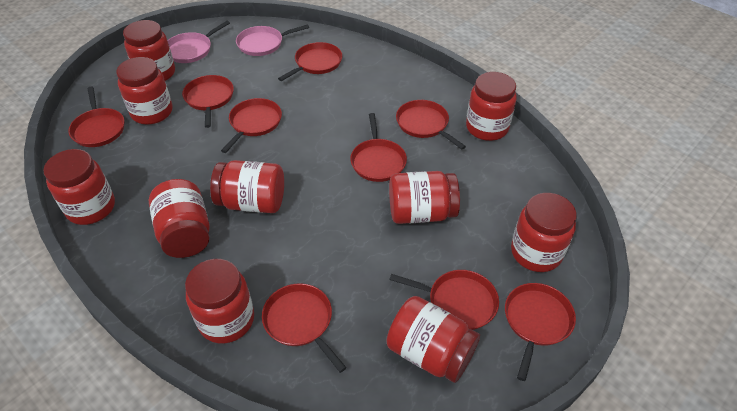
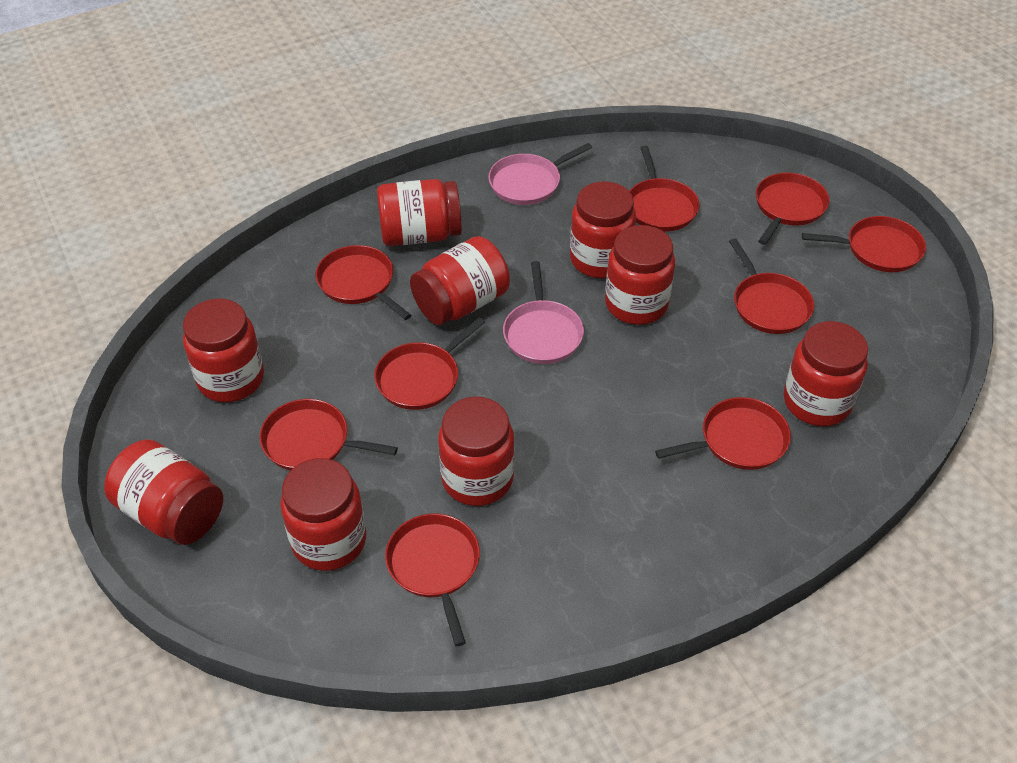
red jar: 10 -> 9

